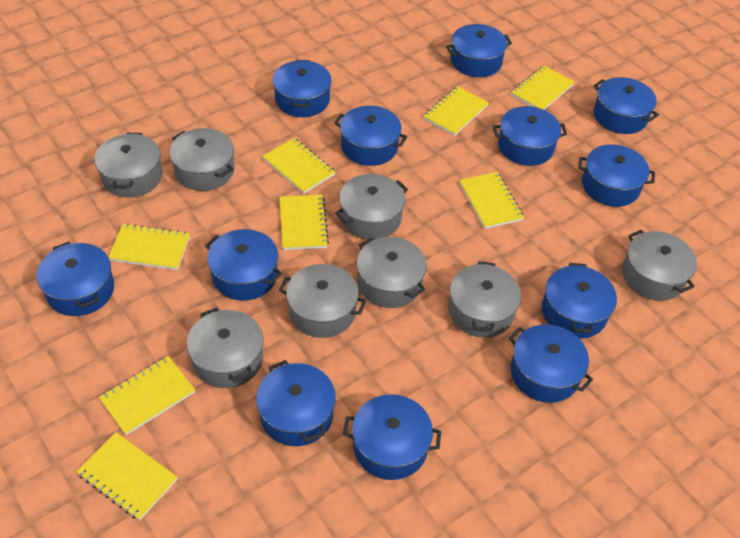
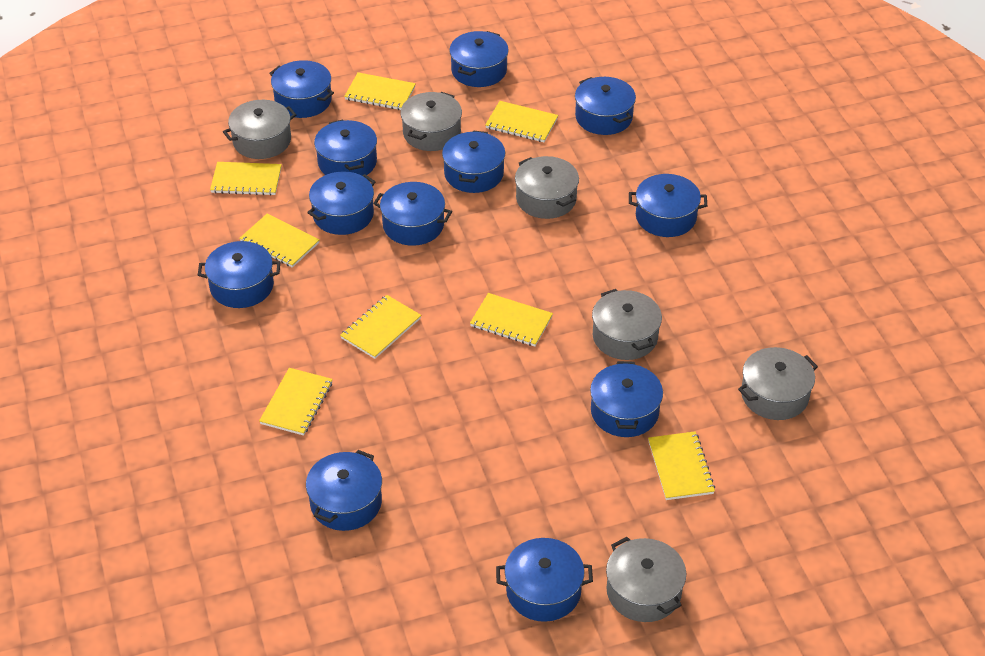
grey pot: 8 -> 6

